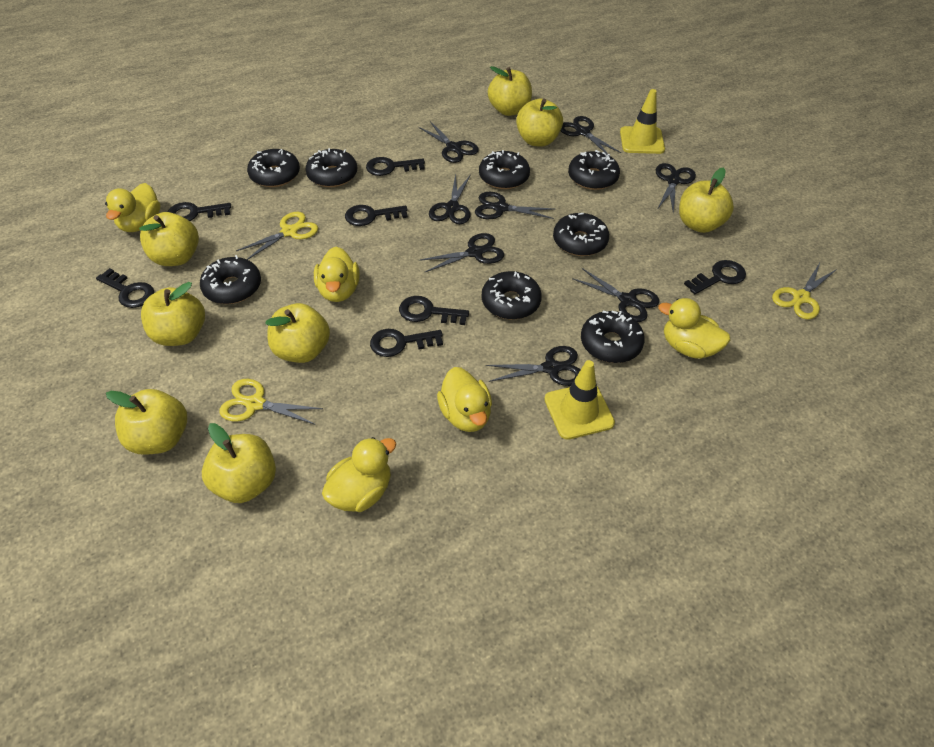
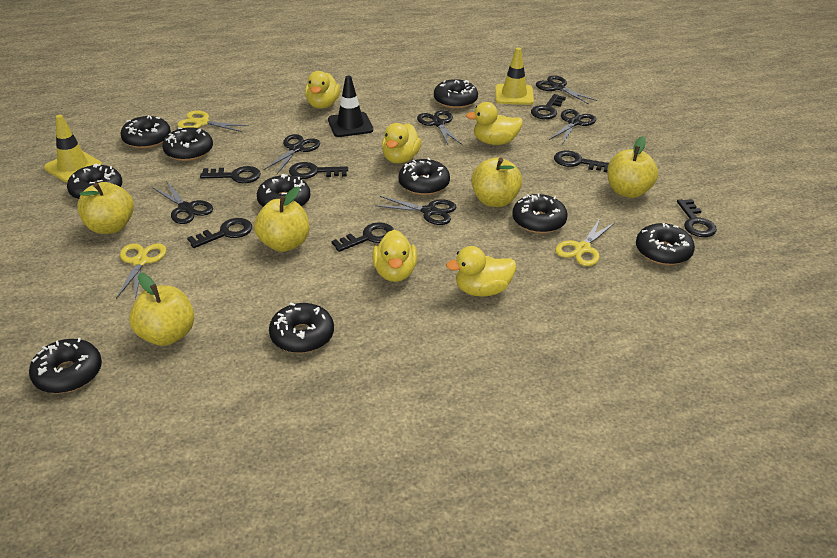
black donut: 8 -> 10
black scissors: 8 -> 6
black traffic cone: 0 -> 1
yellow apple: 8 -> 5

